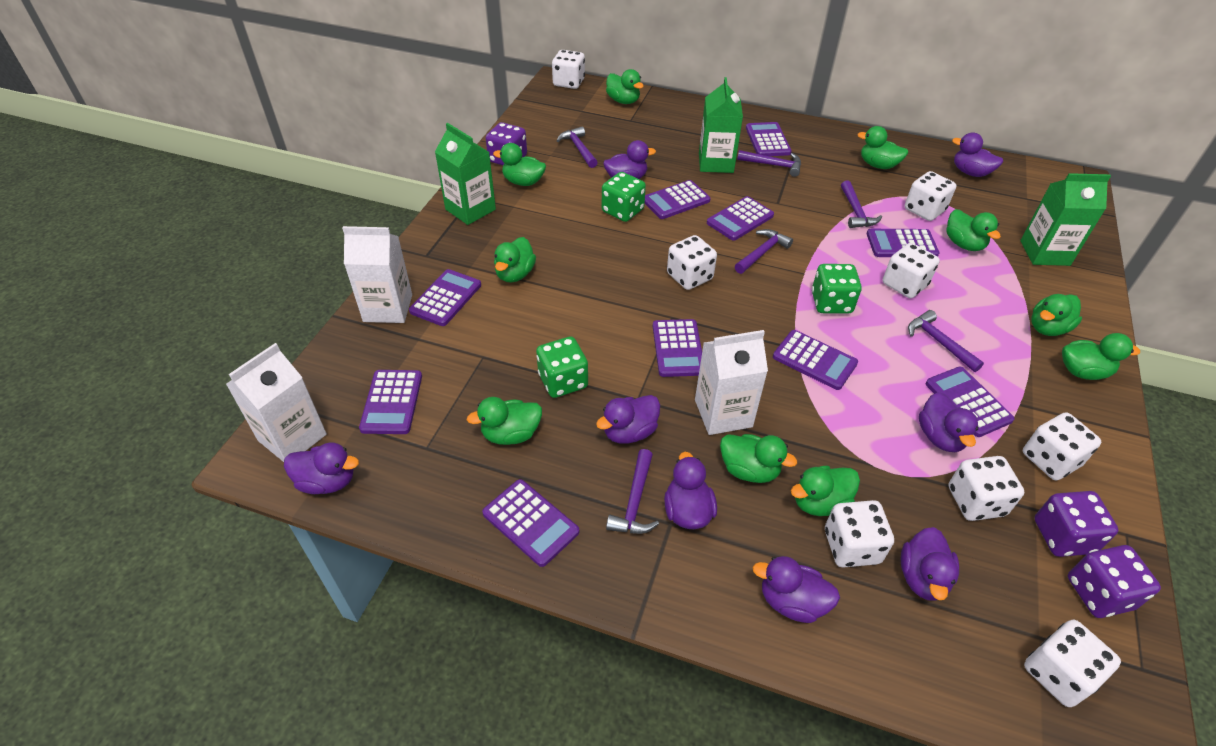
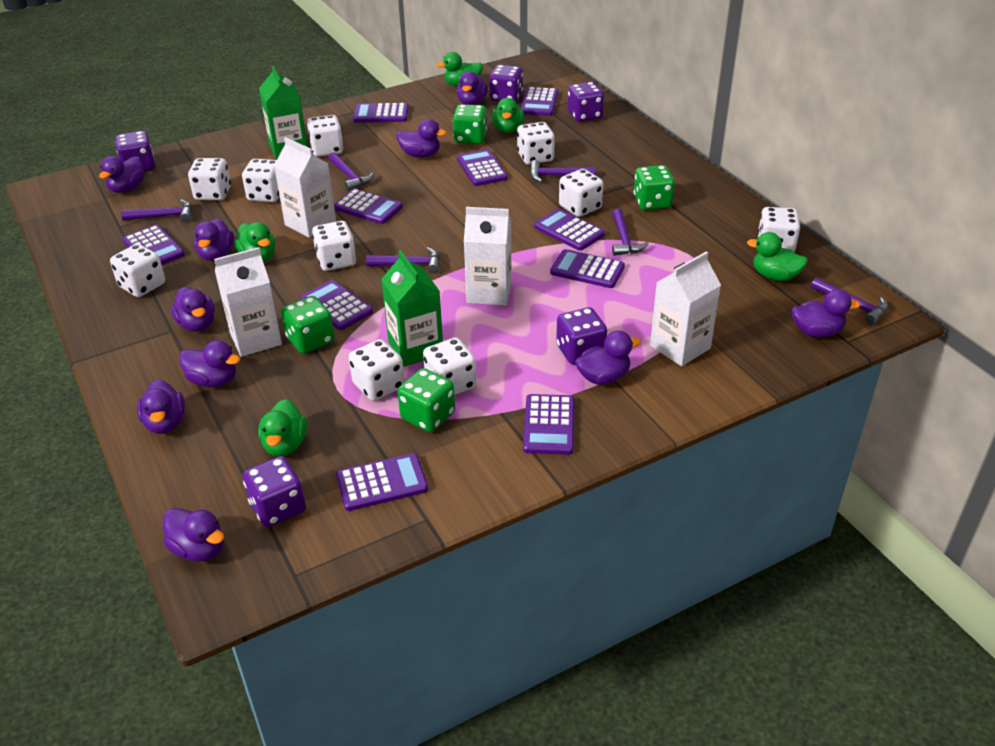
green carton: 3 -> 2
green dice: 3 -> 4
green duck: 10 -> 5
purple dice: 3 -> 5
purple duck: 8 -> 10
white carton: 3 -> 4
white dice: 8 -> 10

